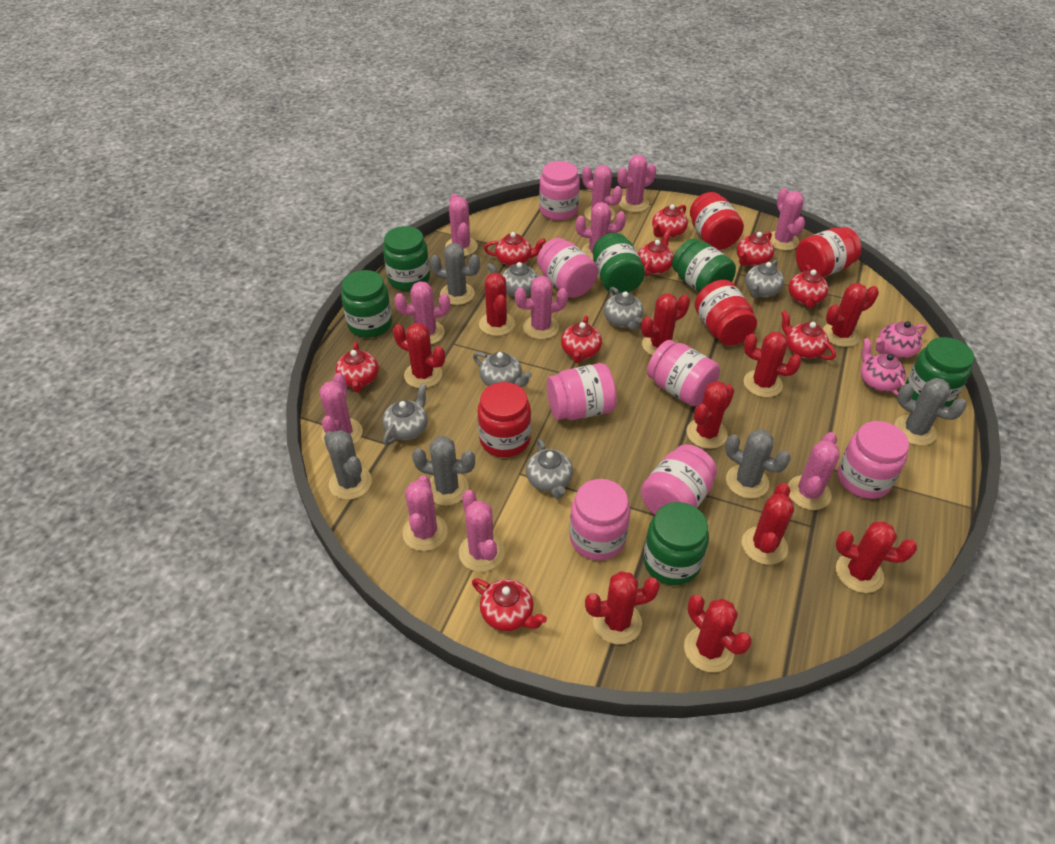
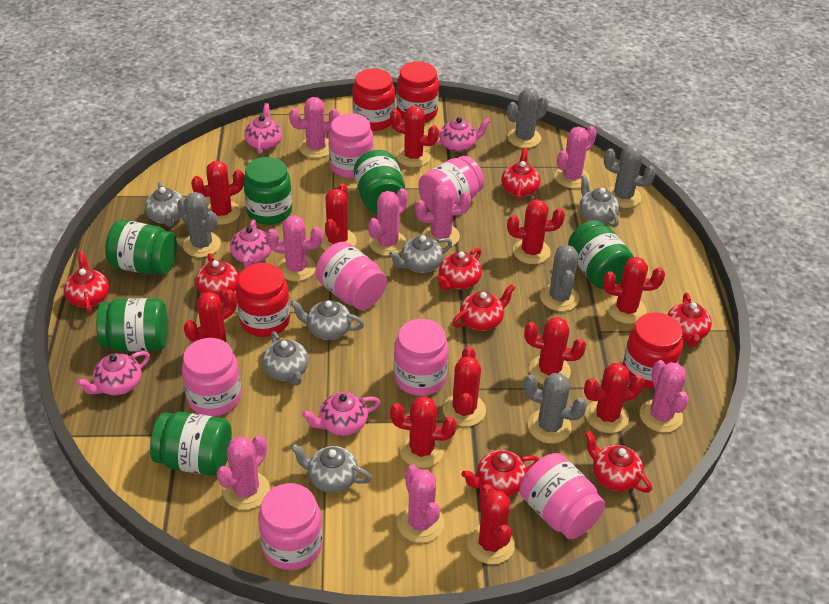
pink cactus: 11 -> 8
pink teapot: 2 -> 5
red cactus: 10 -> 11
red teapot: 9 -> 8

